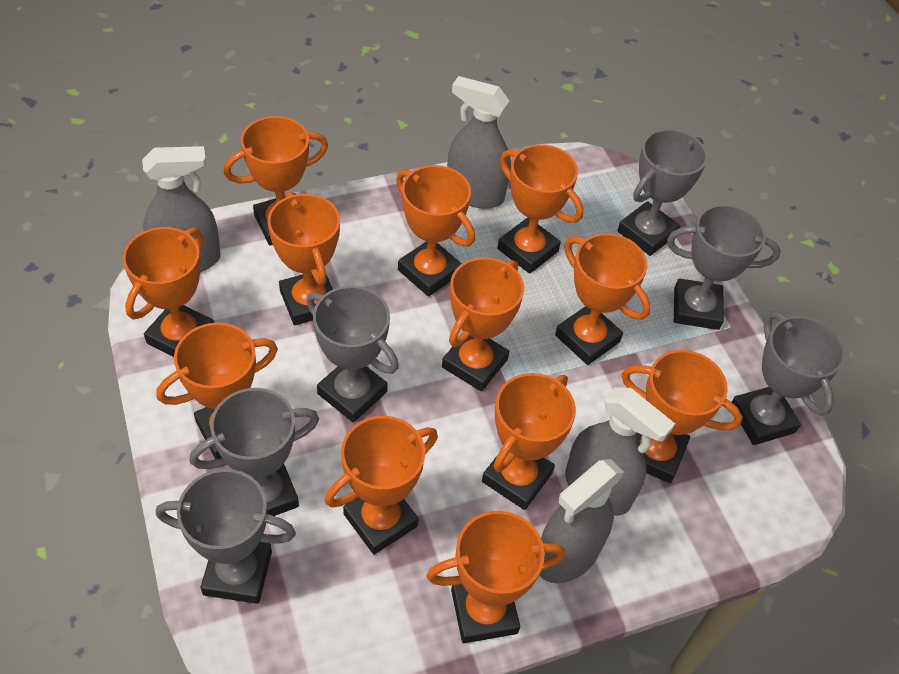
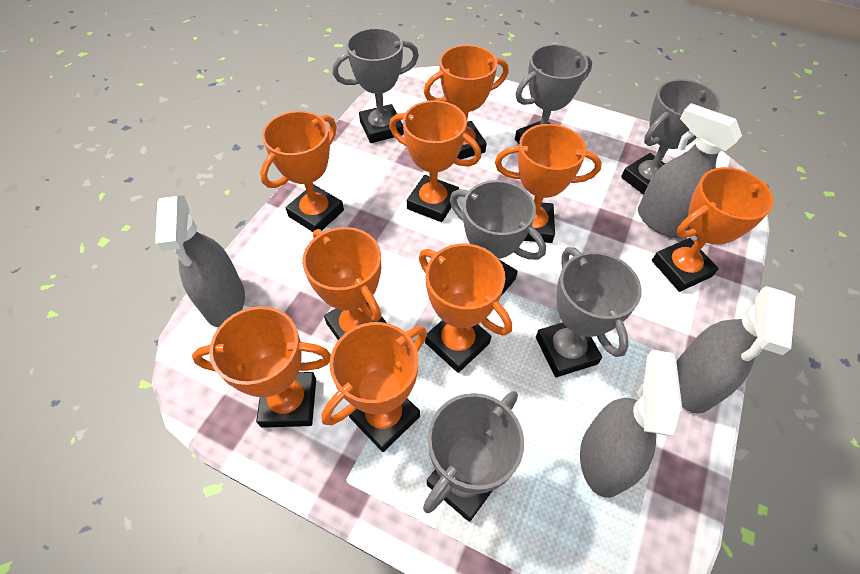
orange trophy: 12 -> 9

